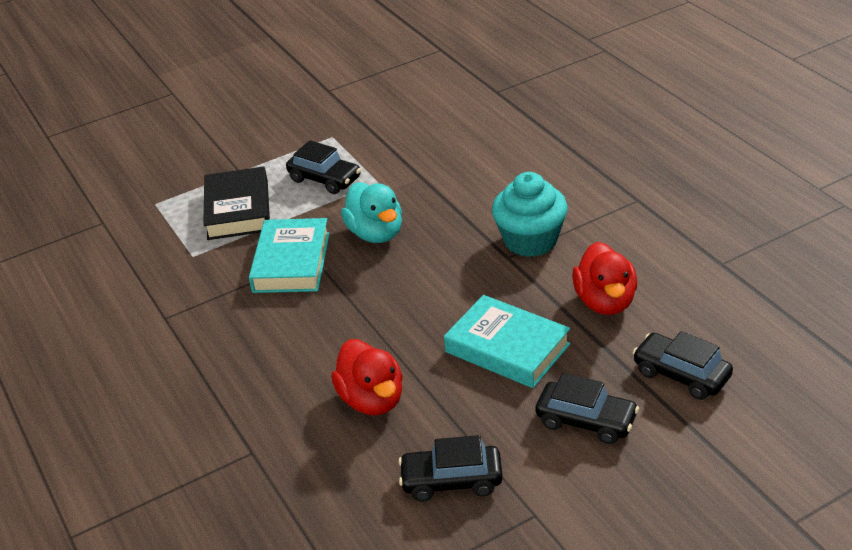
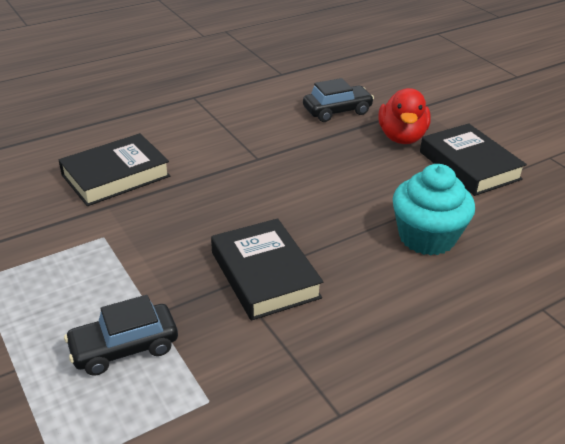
black book: 1 -> 3
black car: 4 -> 2
red duck: 2 -> 1
turquoise book: 2 -> 0
turquoise duck: 1 -> 0

